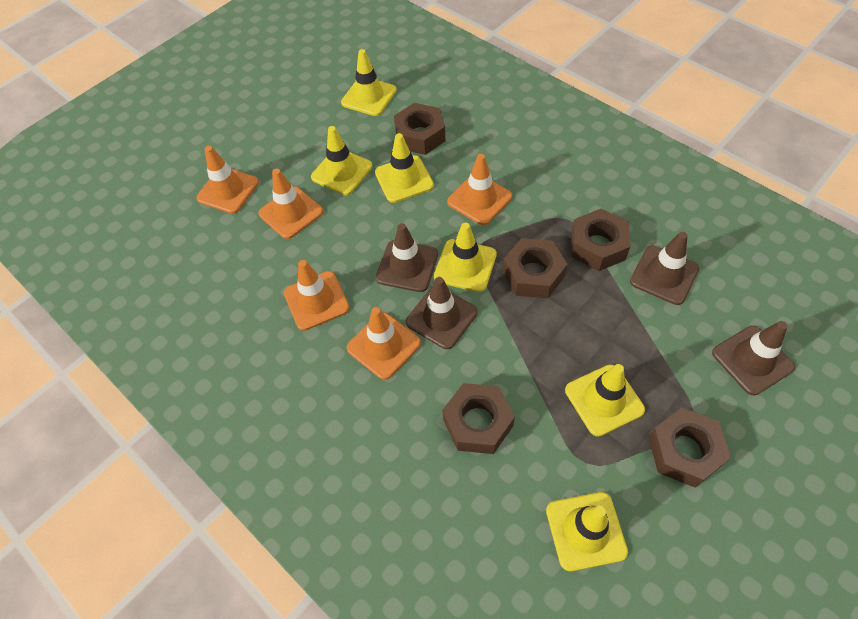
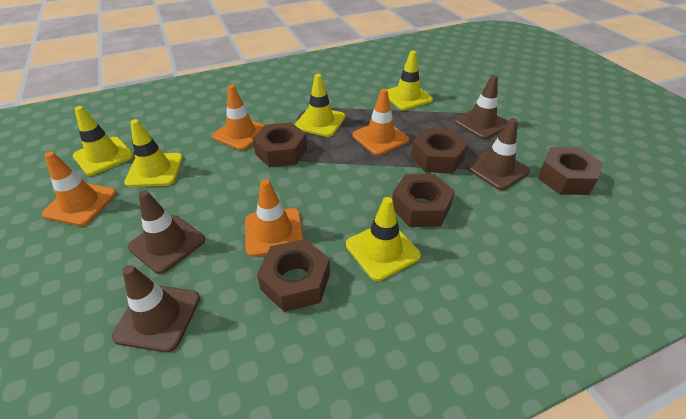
orange traffic cone: 5 -> 4
yellow traffic cone: 6 -> 5

